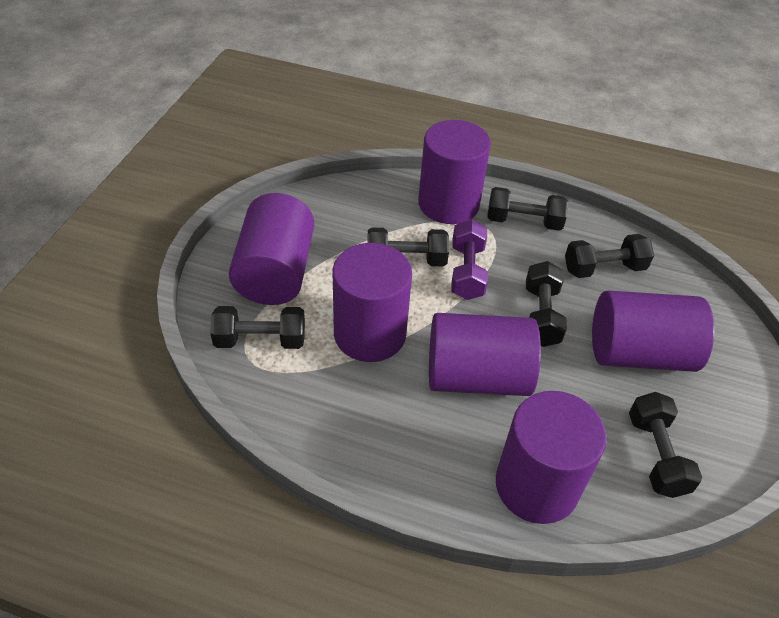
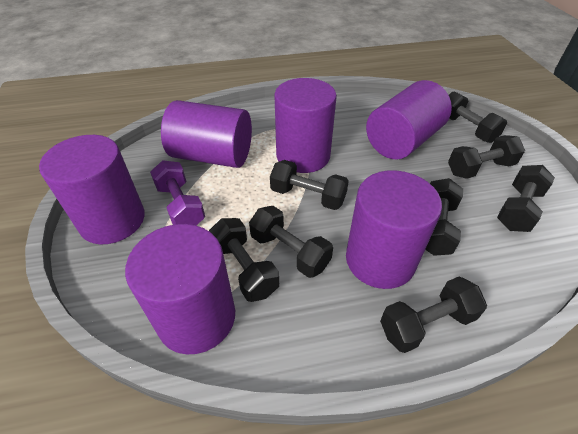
black dumbbell: 6 -> 8

